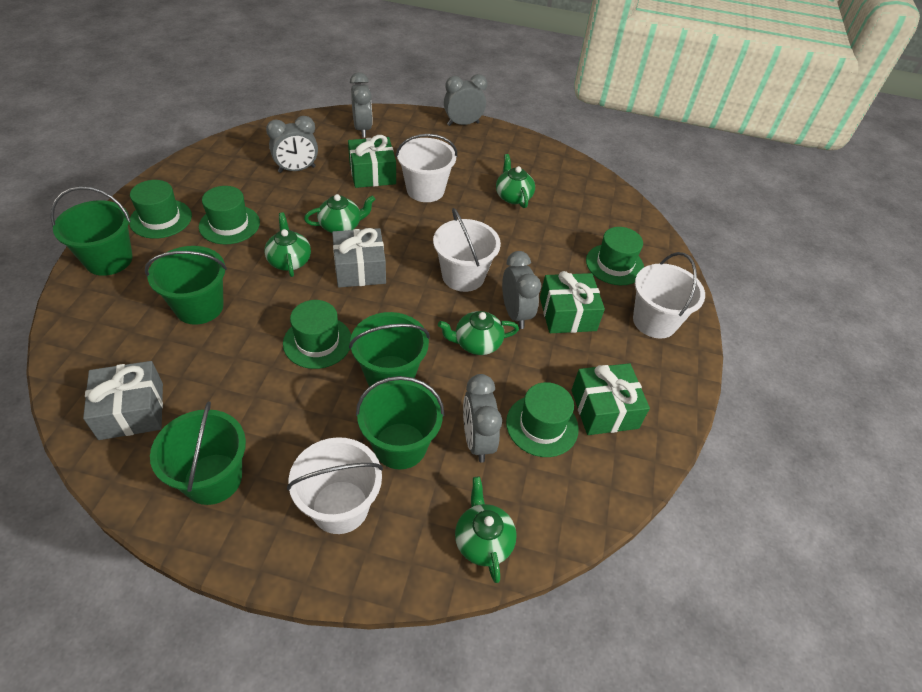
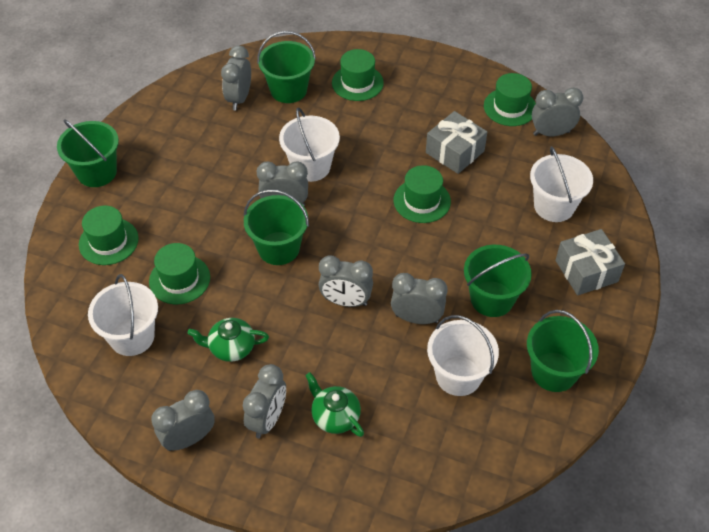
green gift: 3 -> 0
green teapot: 5 -> 2
grey clock: 5 -> 7

